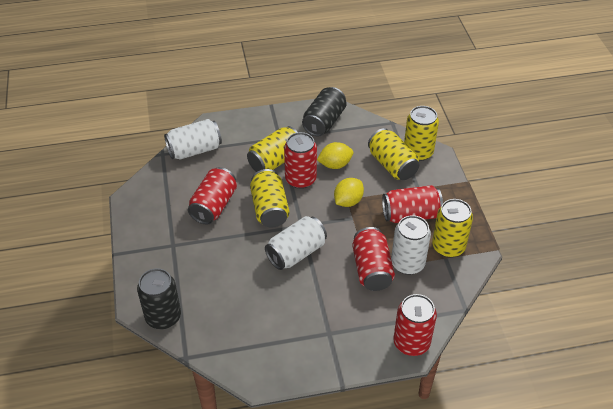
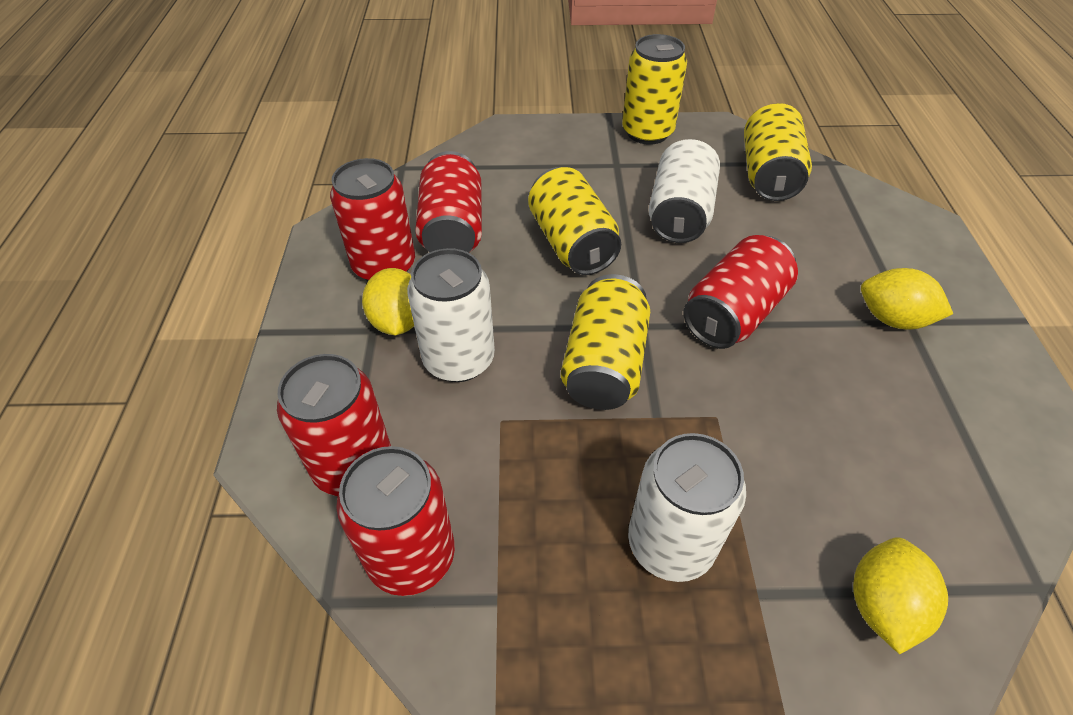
black can: 2 -> 0
yellow can: 5 -> 4
yellow lemon: 2 -> 3

